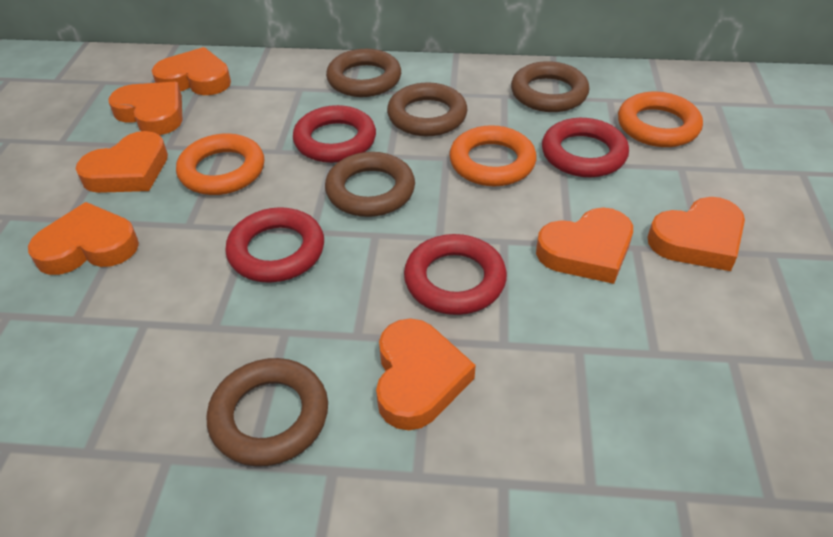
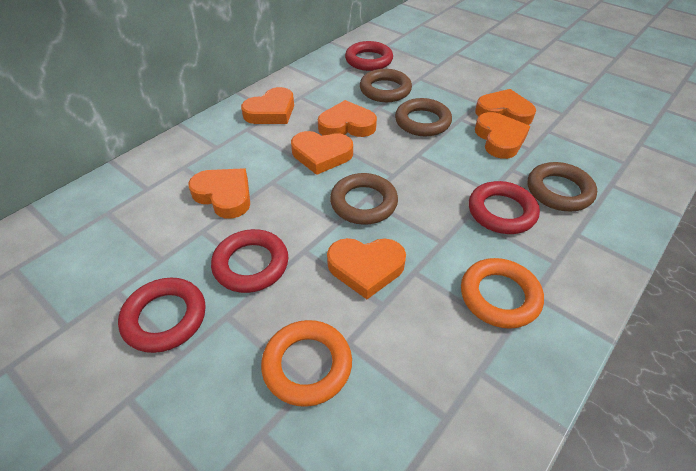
brown ring: 5 -> 4
orange ring: 3 -> 2

